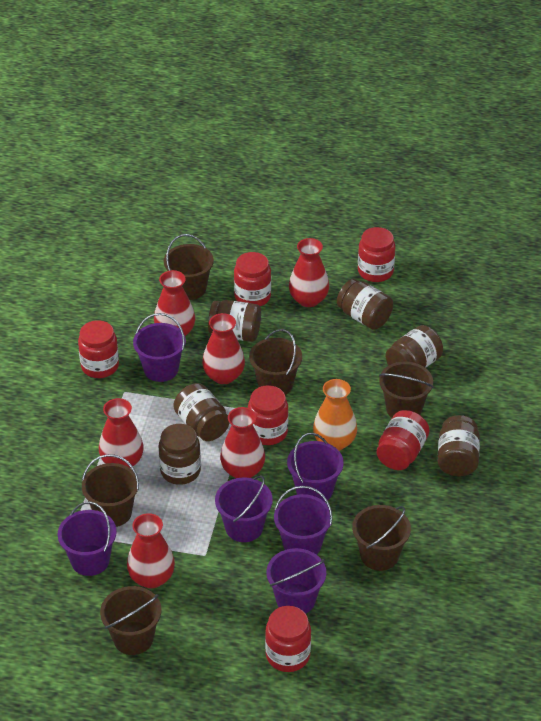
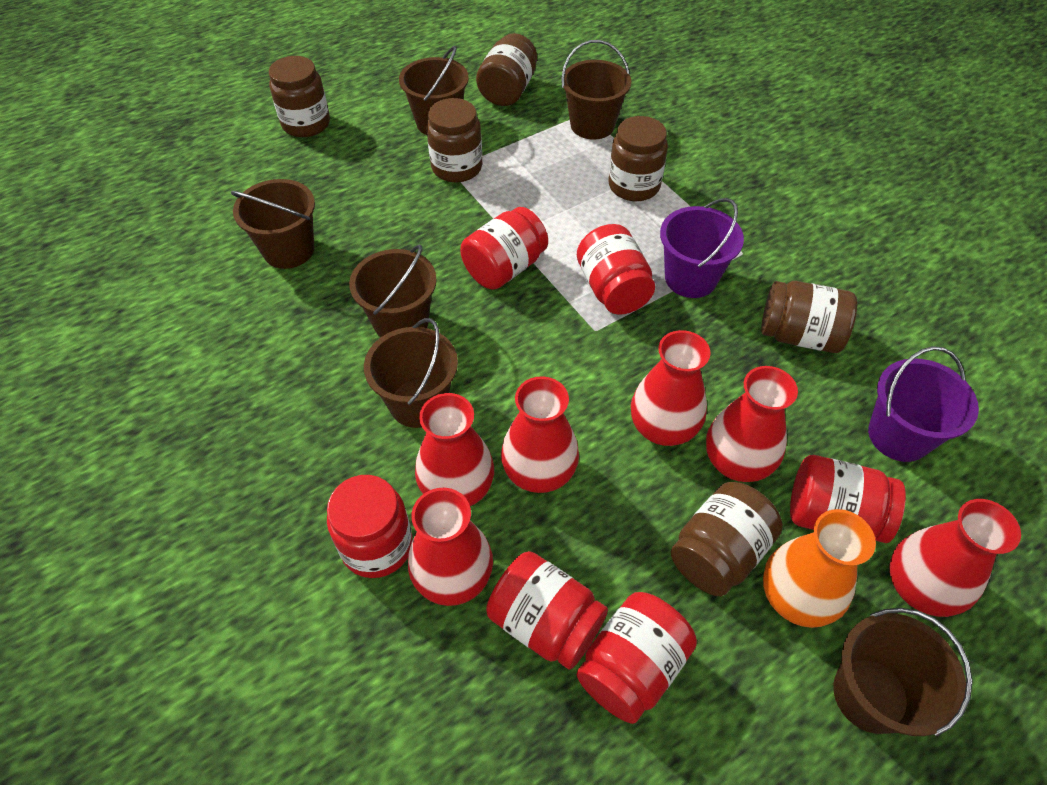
purple bucket: 6 -> 2

